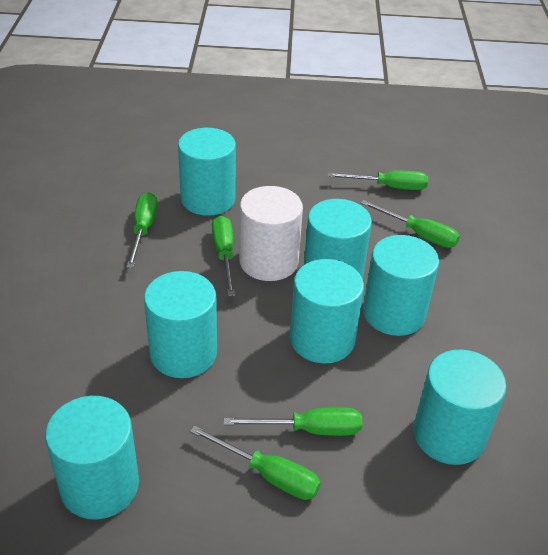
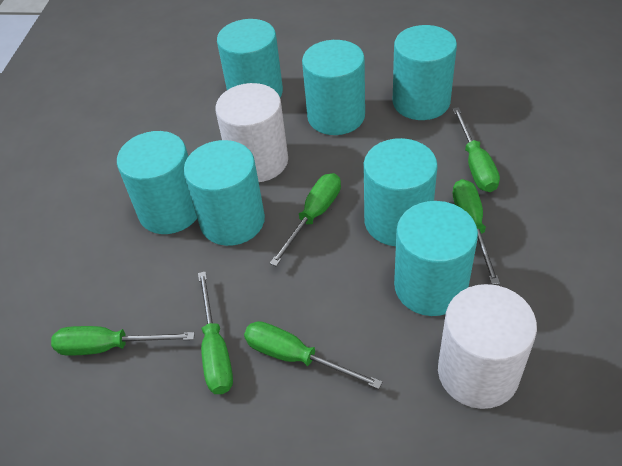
white cylinder: 1 -> 2

